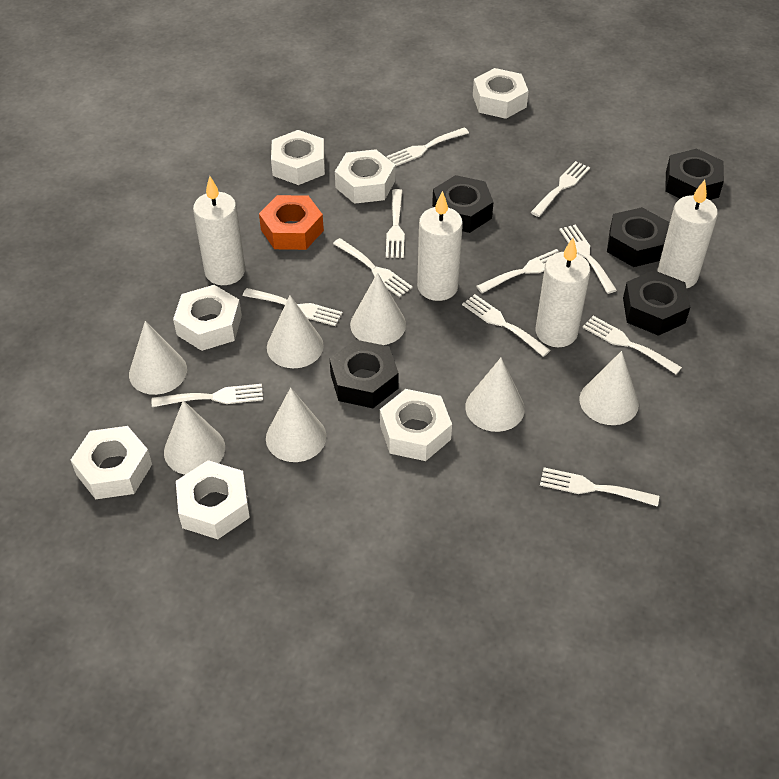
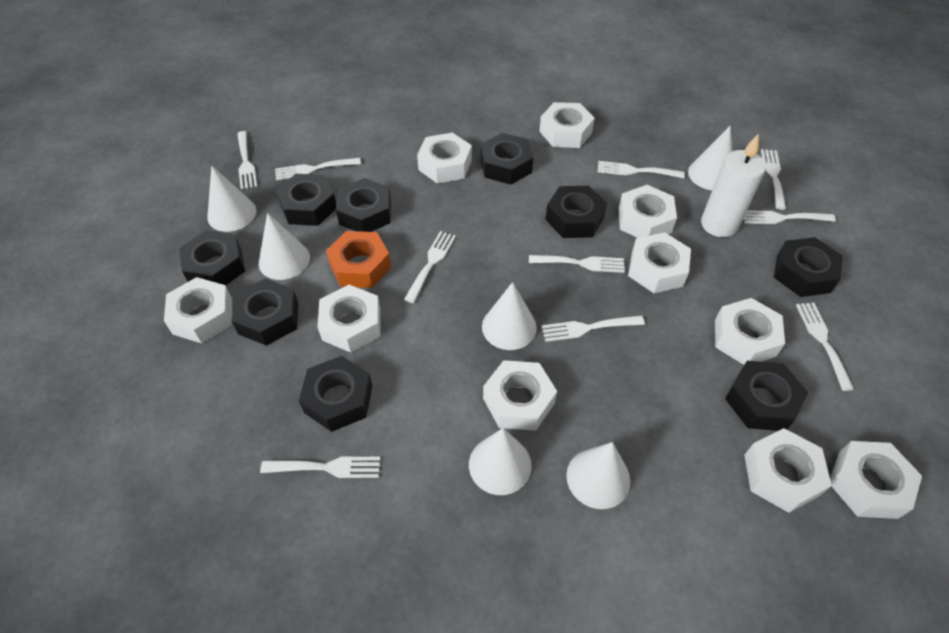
black nut: 5 -> 9
white candle: 4 -> 1
white cone: 7 -> 6
white fork: 11 -> 10
white nut: 7 -> 10

